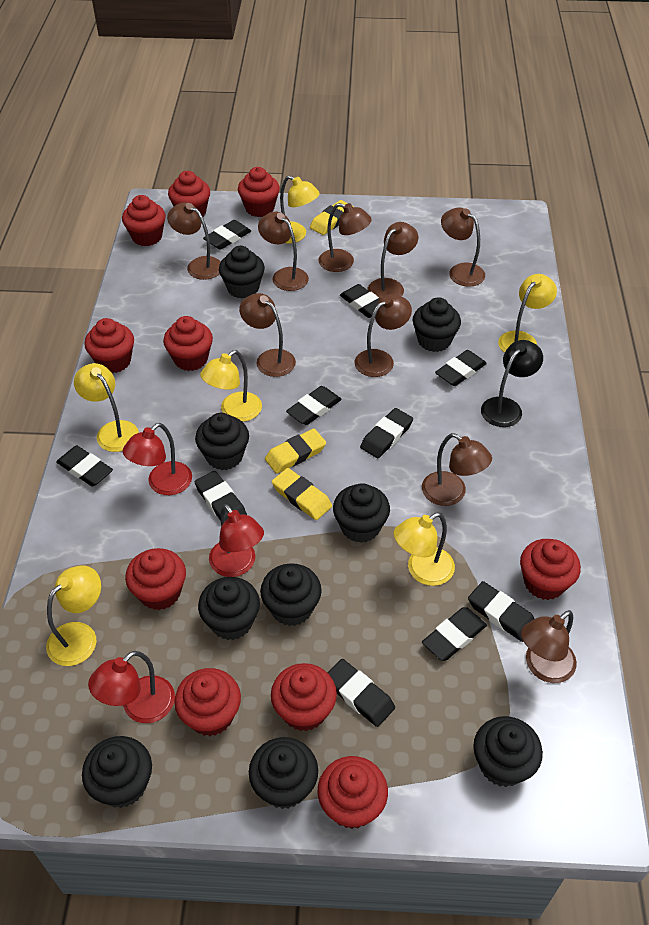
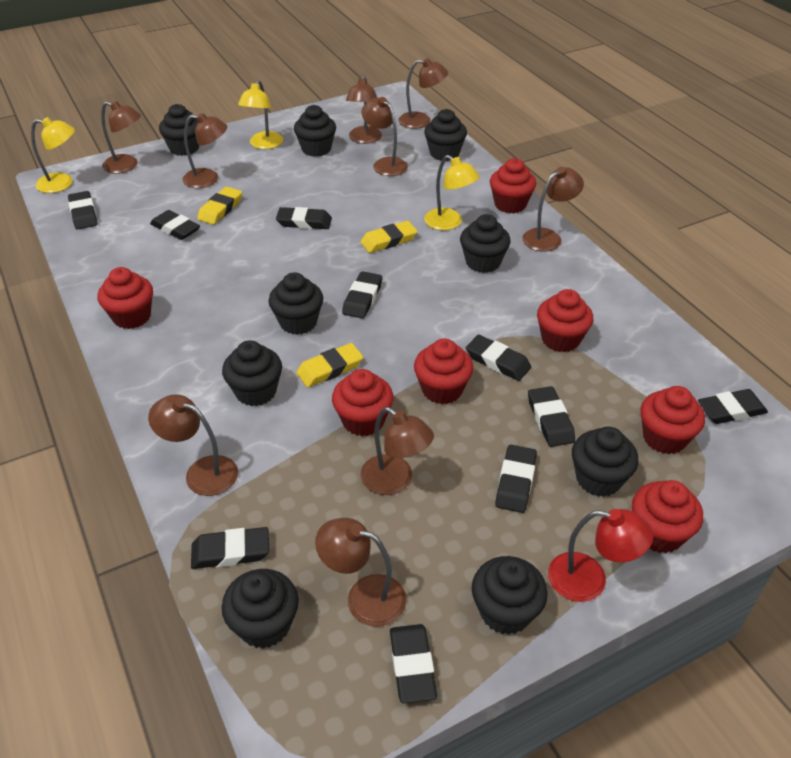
black lamp: 1 -> 0
red cupcake: 10 -> 7
red lamp: 3 -> 1
yellow lamp: 6 -> 3

